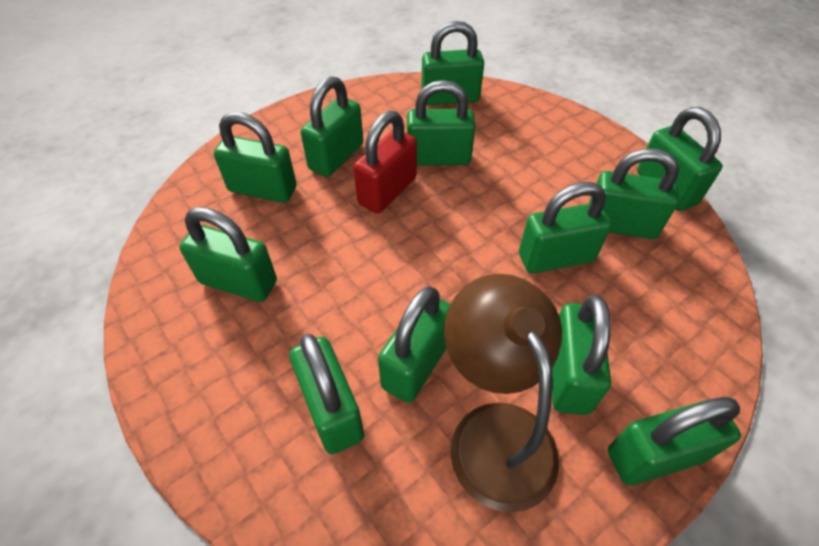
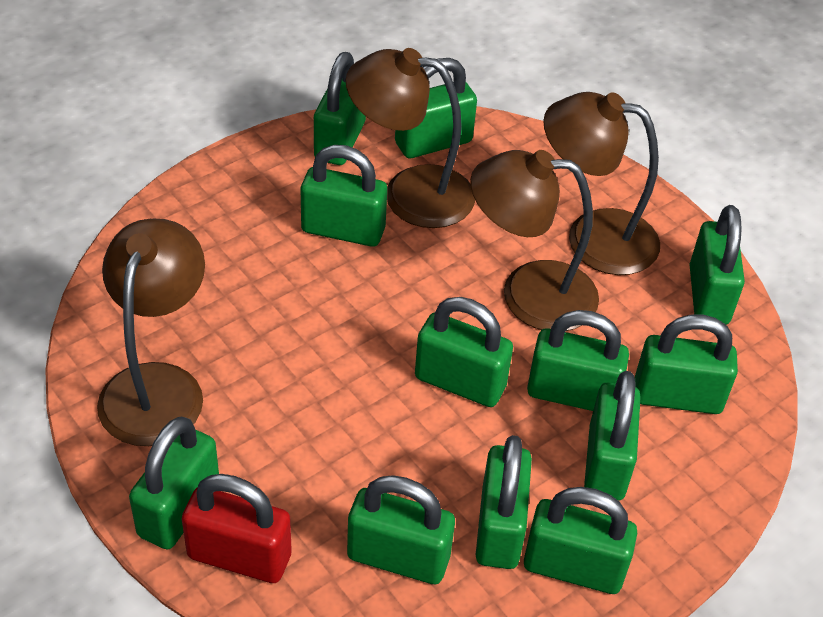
brown lamp: 1 -> 4

